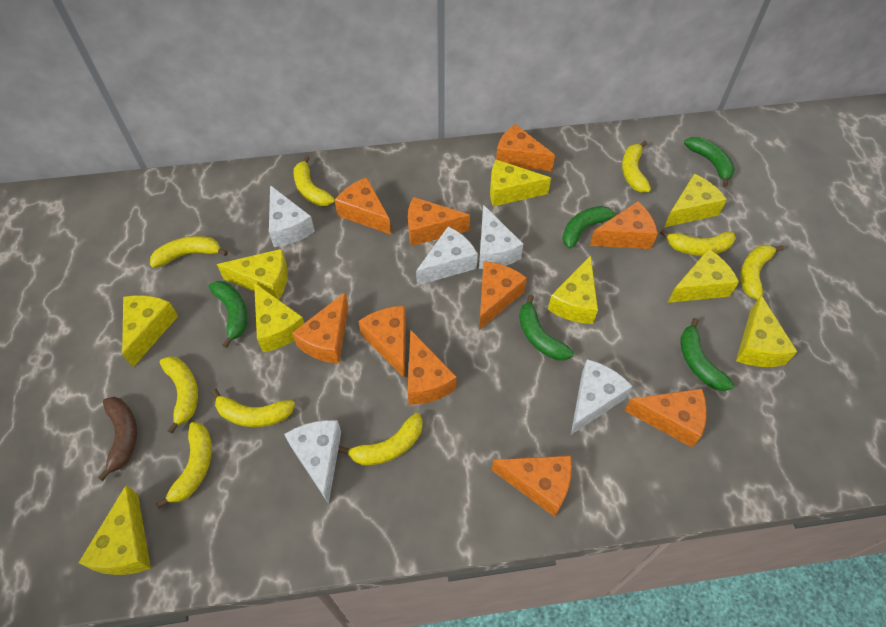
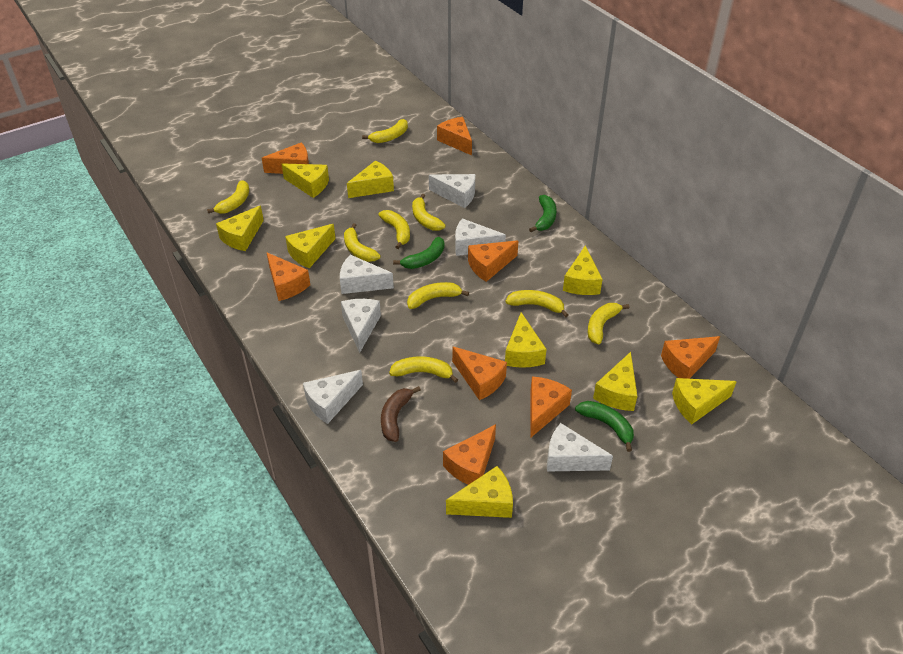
green banana: 5 -> 3
orange cheese: 10 -> 8
white cheese: 5 -> 6

